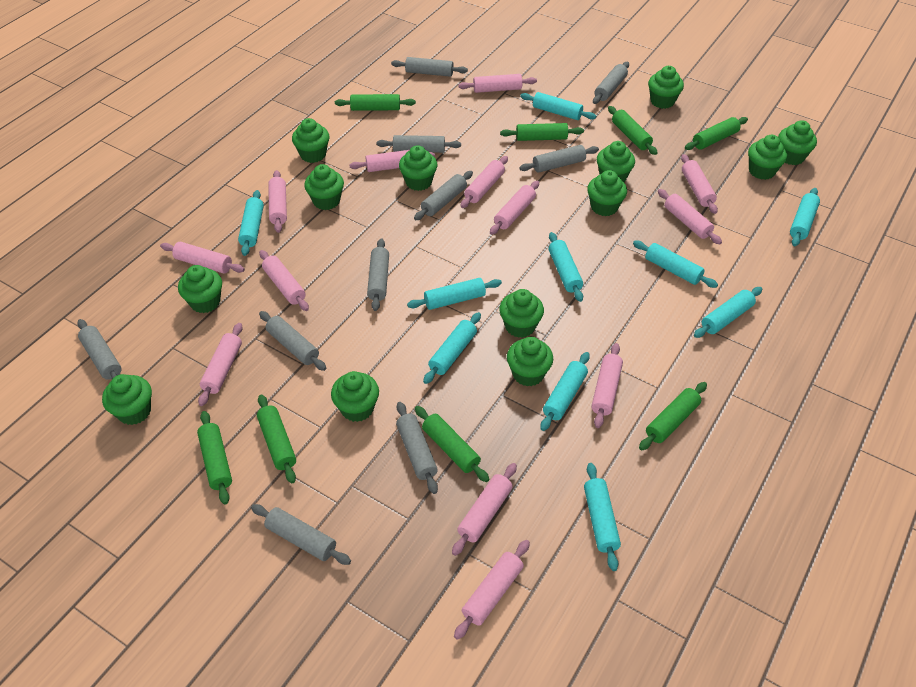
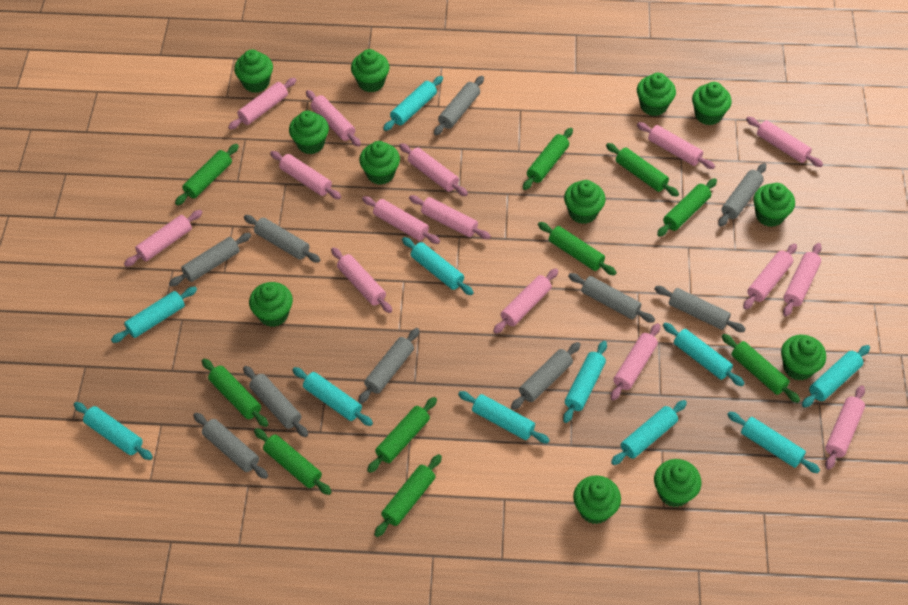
green cupcake: 13 -> 12
green rolling pin: 8 -> 10
pink rolling pin: 13 -> 15
turquoise rolling pin: 10 -> 11

